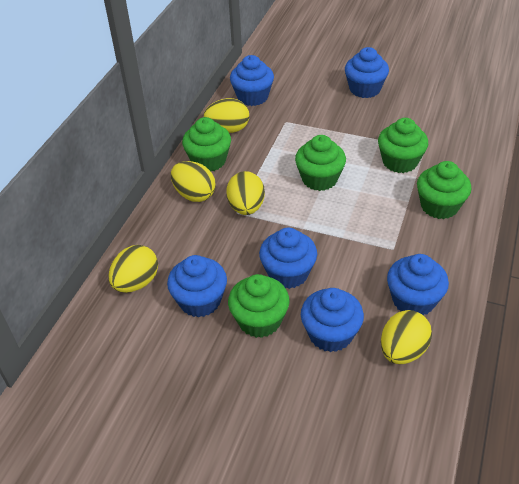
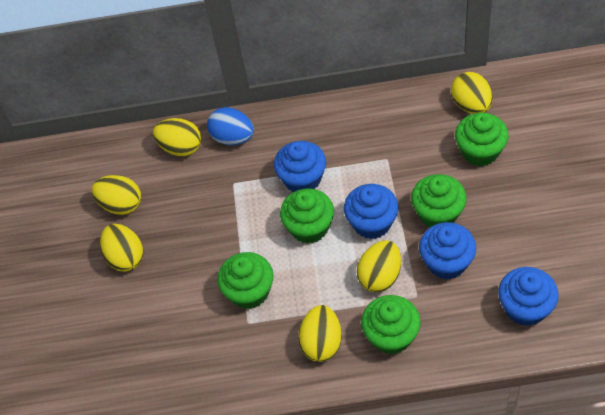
blue cupcake: 6 -> 4
blue egg: 0 -> 1
yellow egg: 5 -> 6

